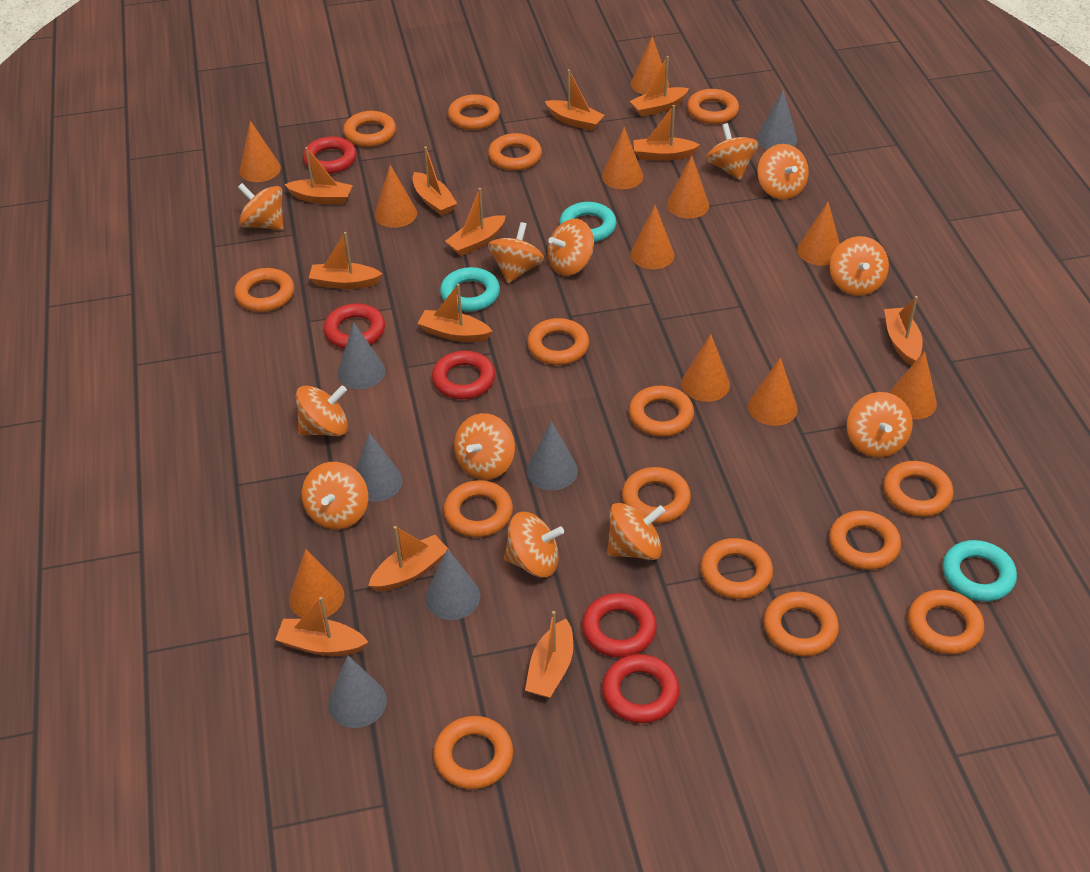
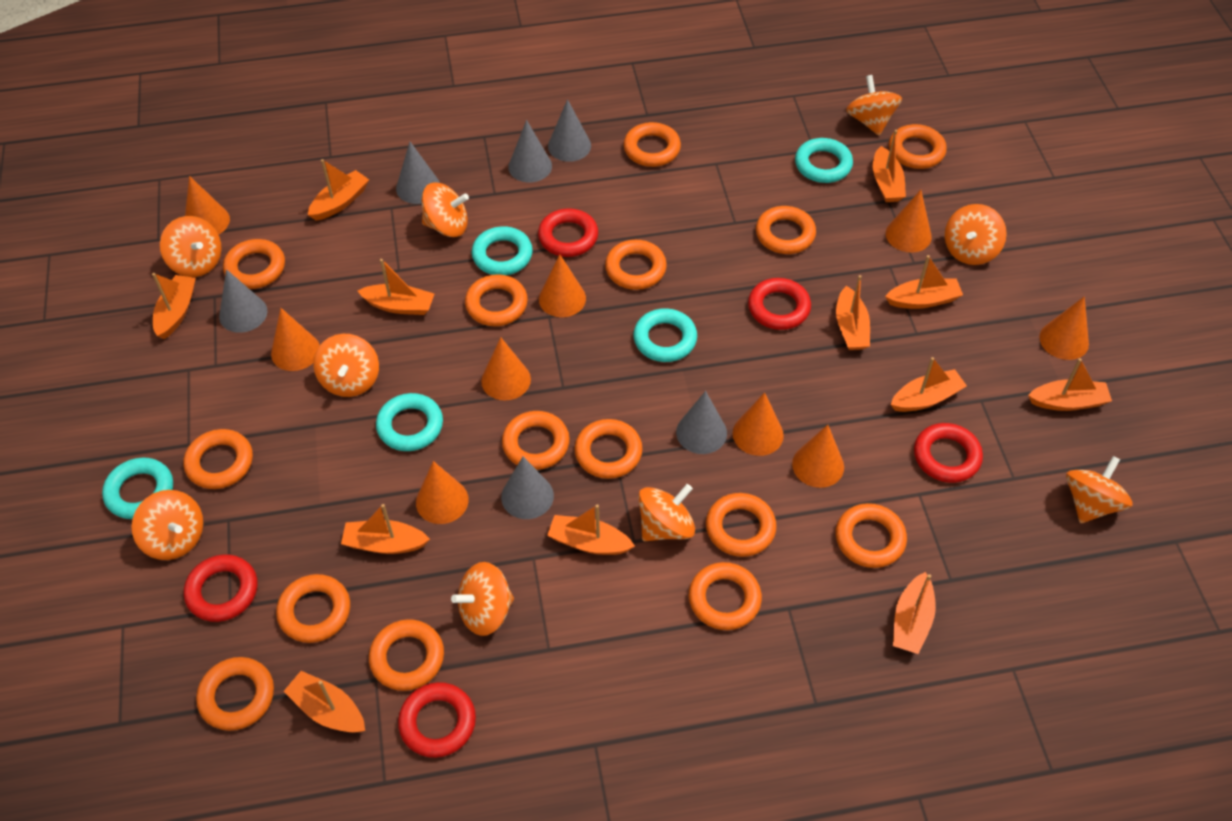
orange cone: 11 -> 9
orange spinning top: 12 -> 9
turquoise ring: 3 -> 5

